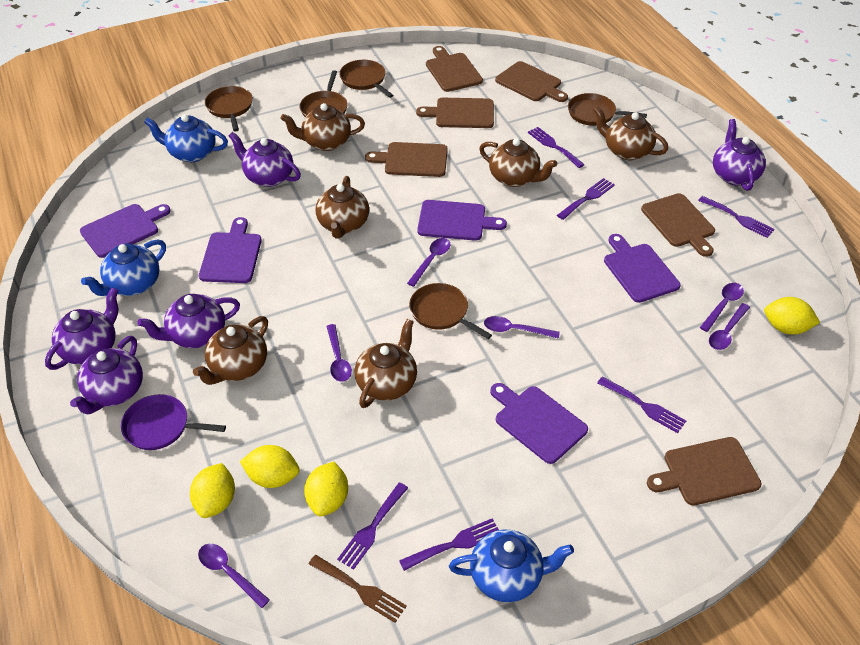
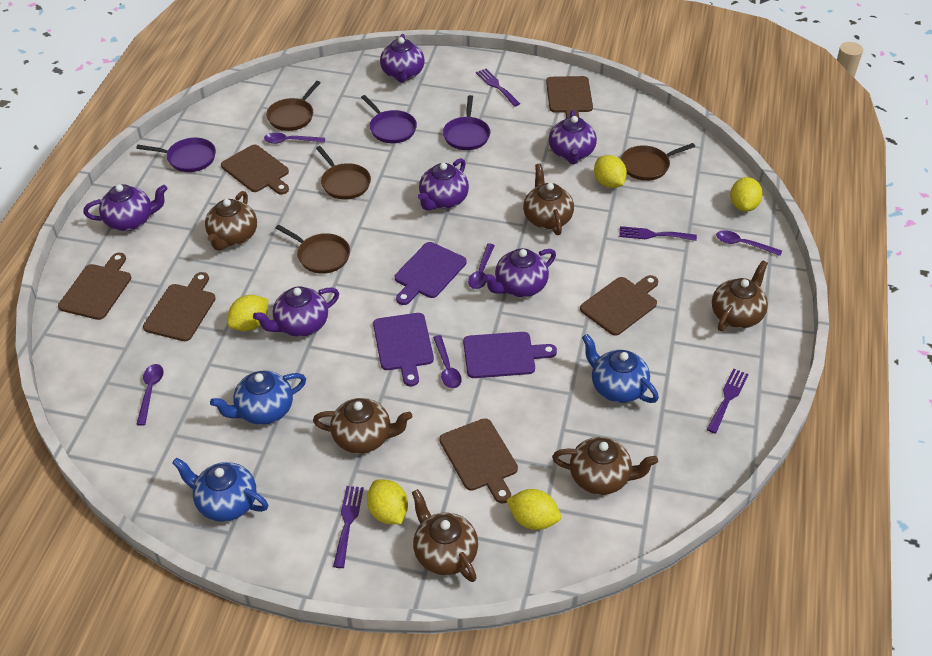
brown fork: 1 -> 0
brown pan: 5 -> 4
purple cutting board: 5 -> 3
purple fork: 6 -> 4
purple pan: 1 -> 3
purple spoon: 6 -> 5
purple teapot: 5 -> 6
yellow lemon: 4 -> 5

